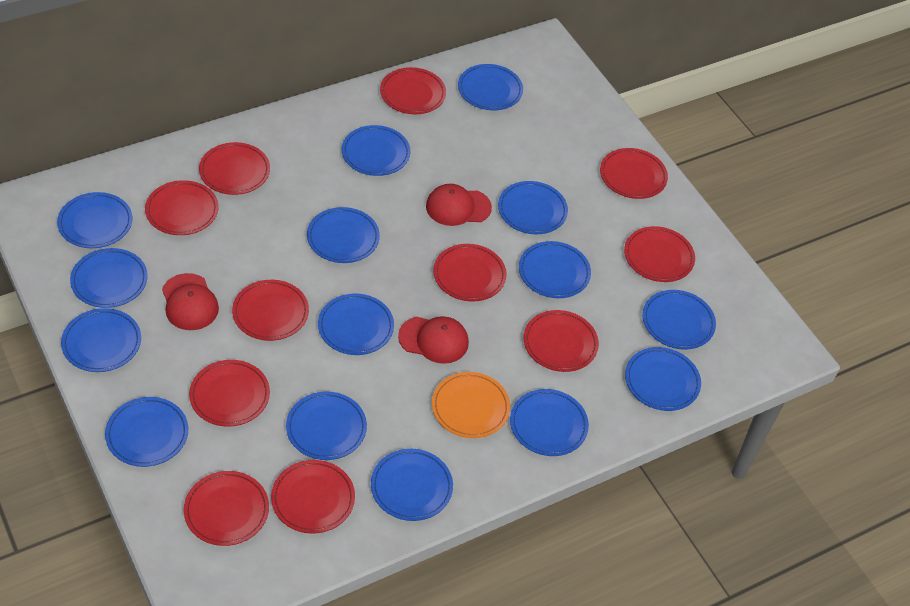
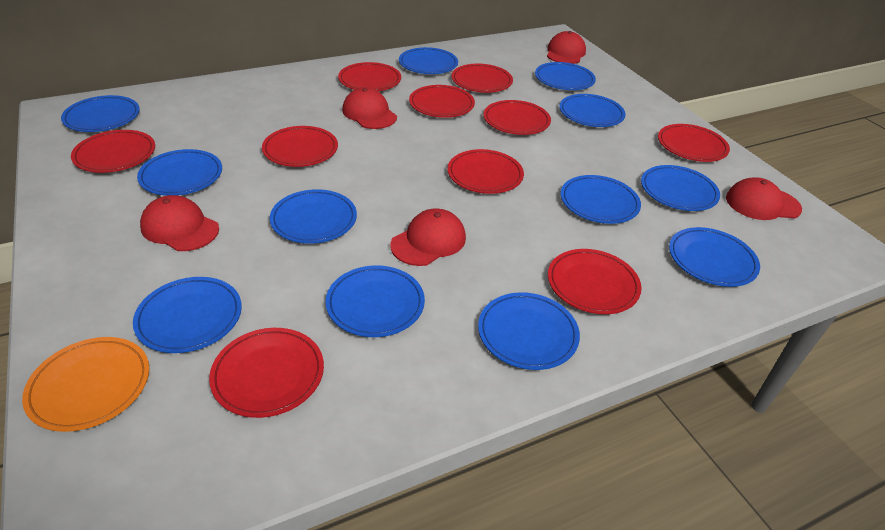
blue plate: 15 -> 12
red cap: 3 -> 5
red plate: 11 -> 10

